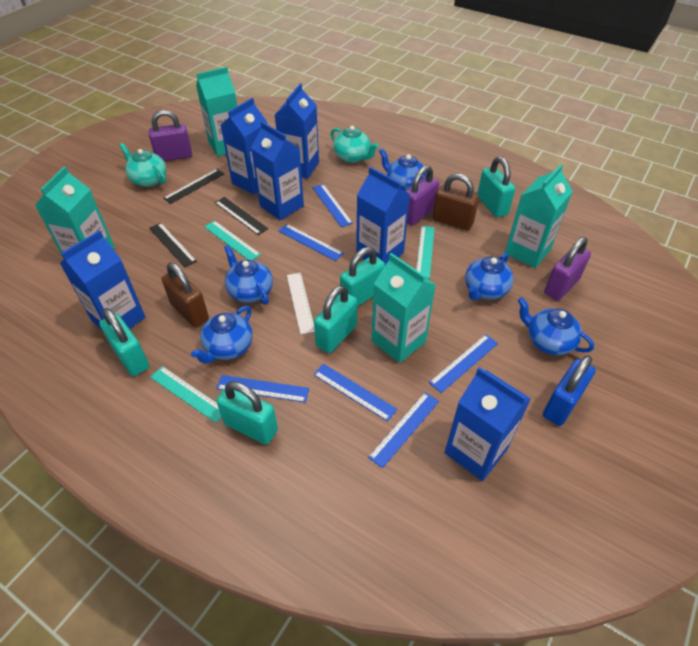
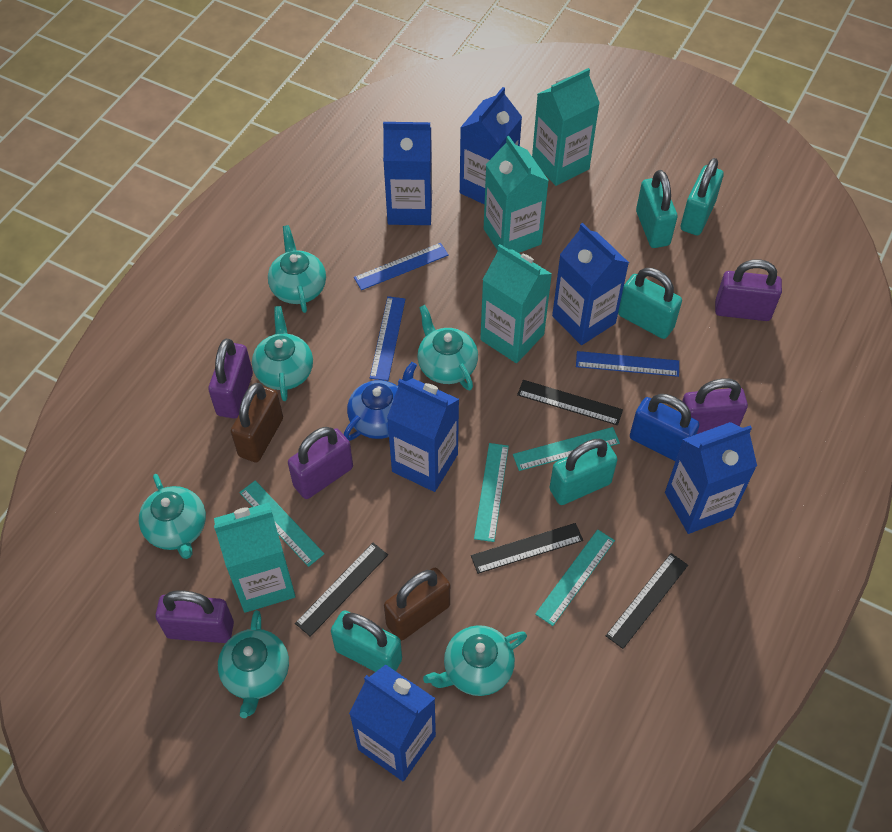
black ruler: 3 -> 4
blue ruler: 6 -> 3
blue teapot: 5 -> 1
purple padlock: 3 -> 5
turquoise ruler: 3 -> 4
turquoise teapot: 2 -> 6
white ruler: 1 -> 0

